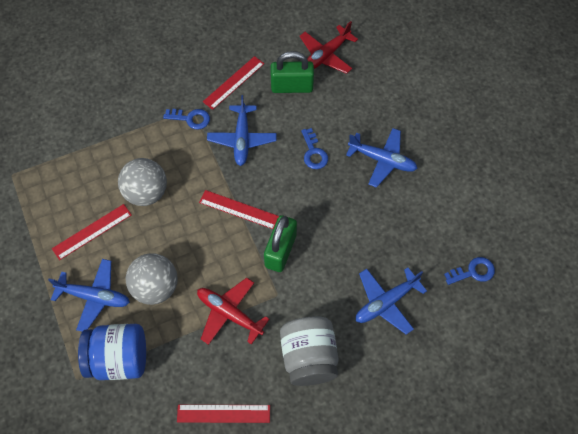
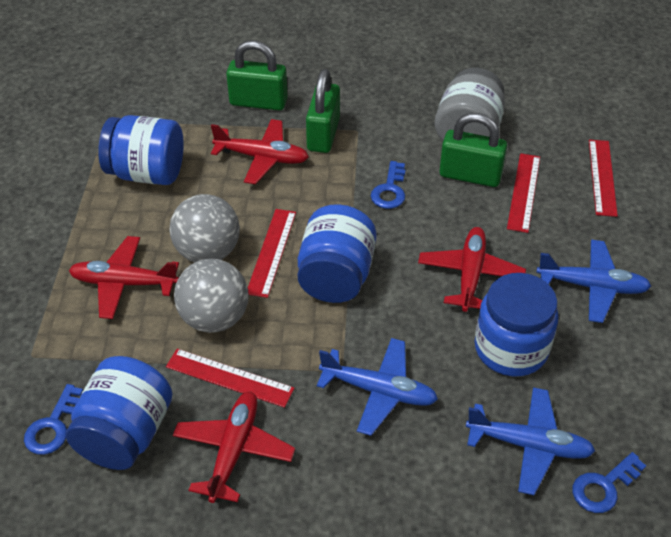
blue jar: 1 -> 4
blue plane: 4 -> 3
green padlock: 2 -> 3
red plane: 2 -> 4

